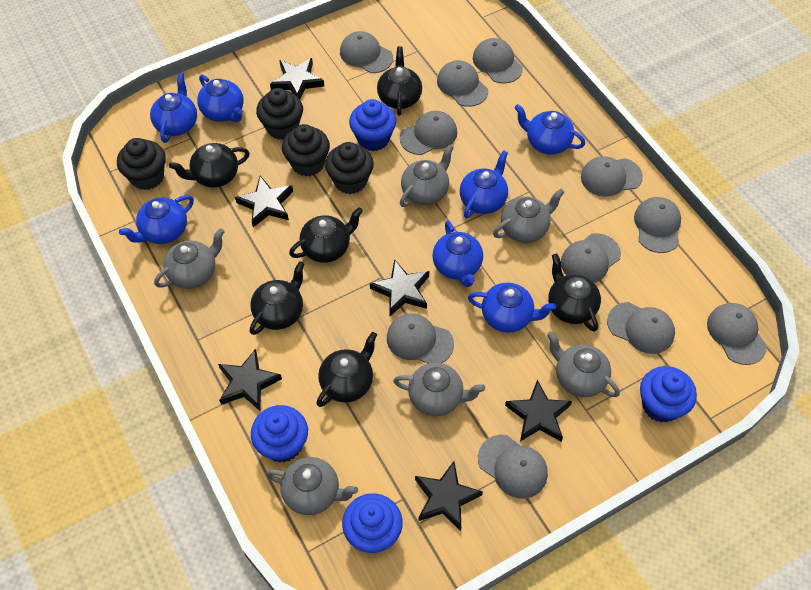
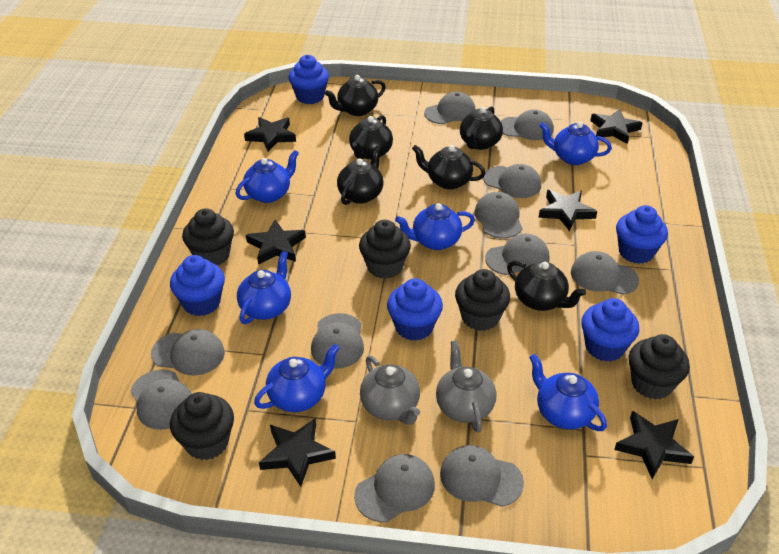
black cupcake: 4 -> 5
blue cupcake: 4 -> 5
blue teapot: 7 -> 6
grey teapot: 6 -> 2

